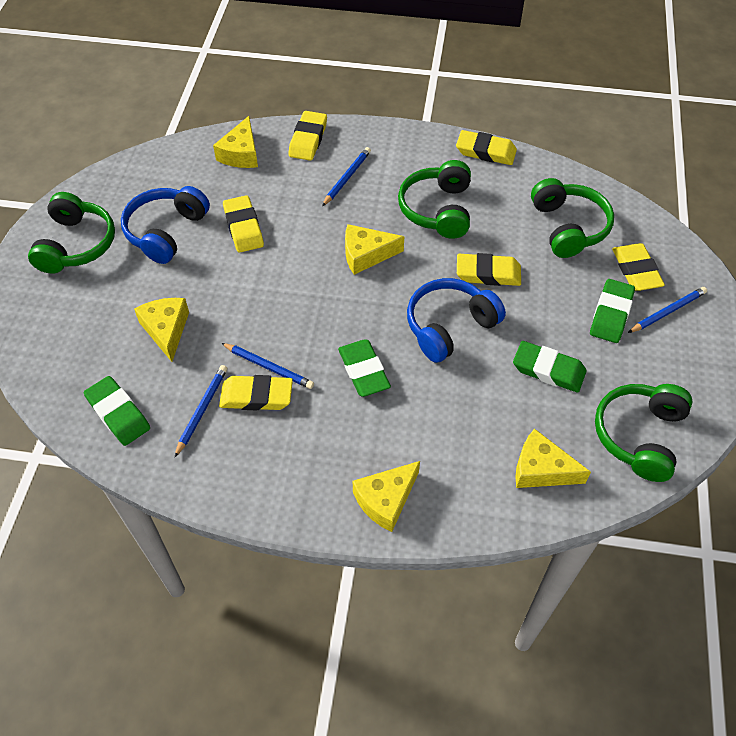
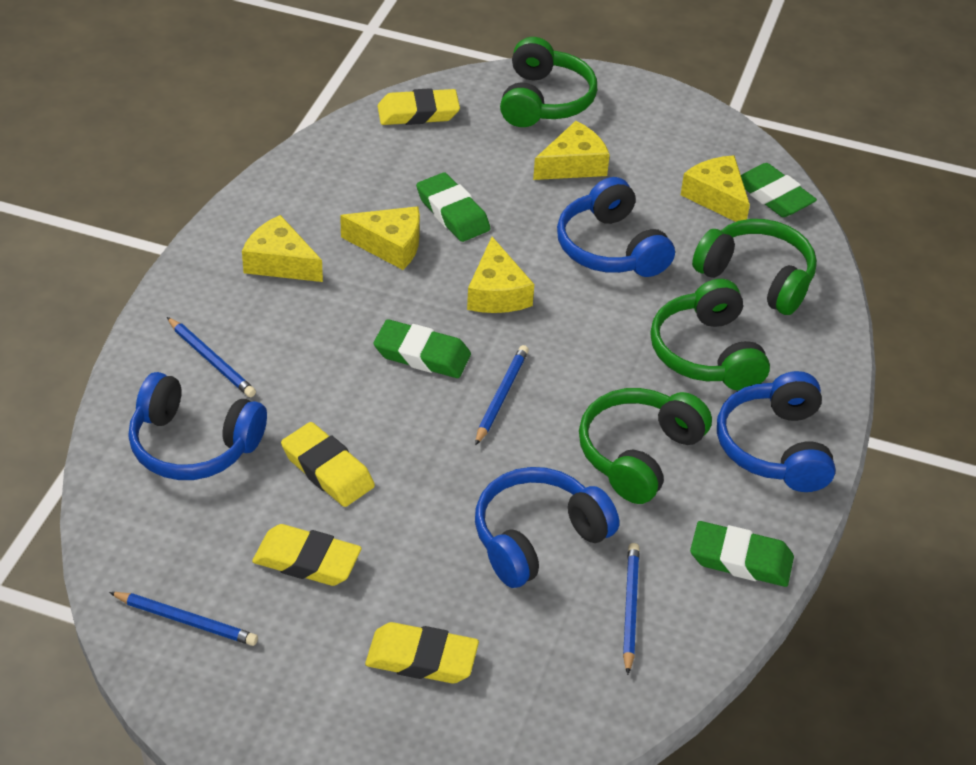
blue headphones: 2 -> 4
yellow eraser: 6 -> 4

